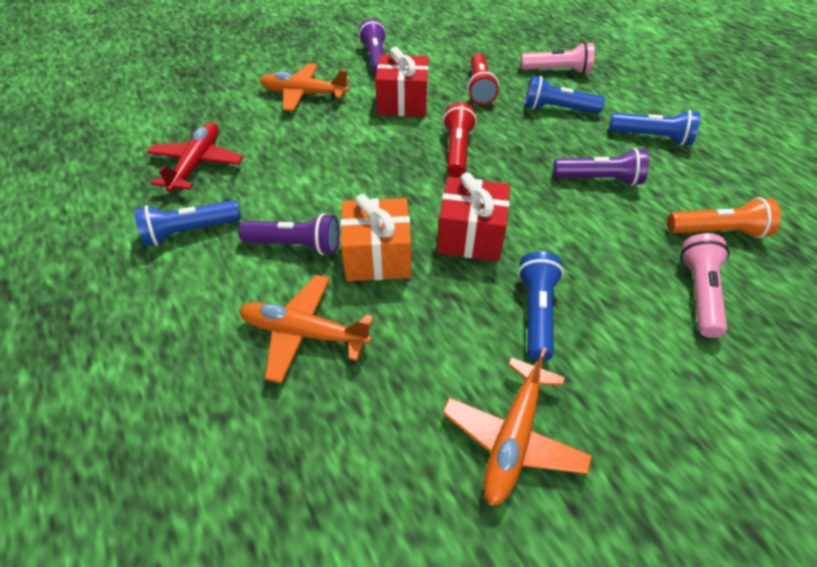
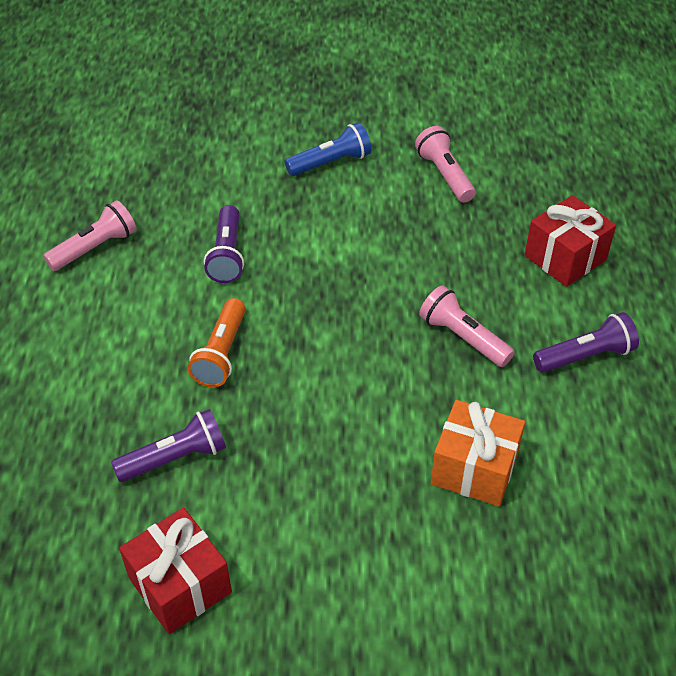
blue flashlight: 4 -> 1
orange plane: 3 -> 0
pink flashlight: 2 -> 3
red flashlight: 2 -> 0
red plane: 1 -> 0

